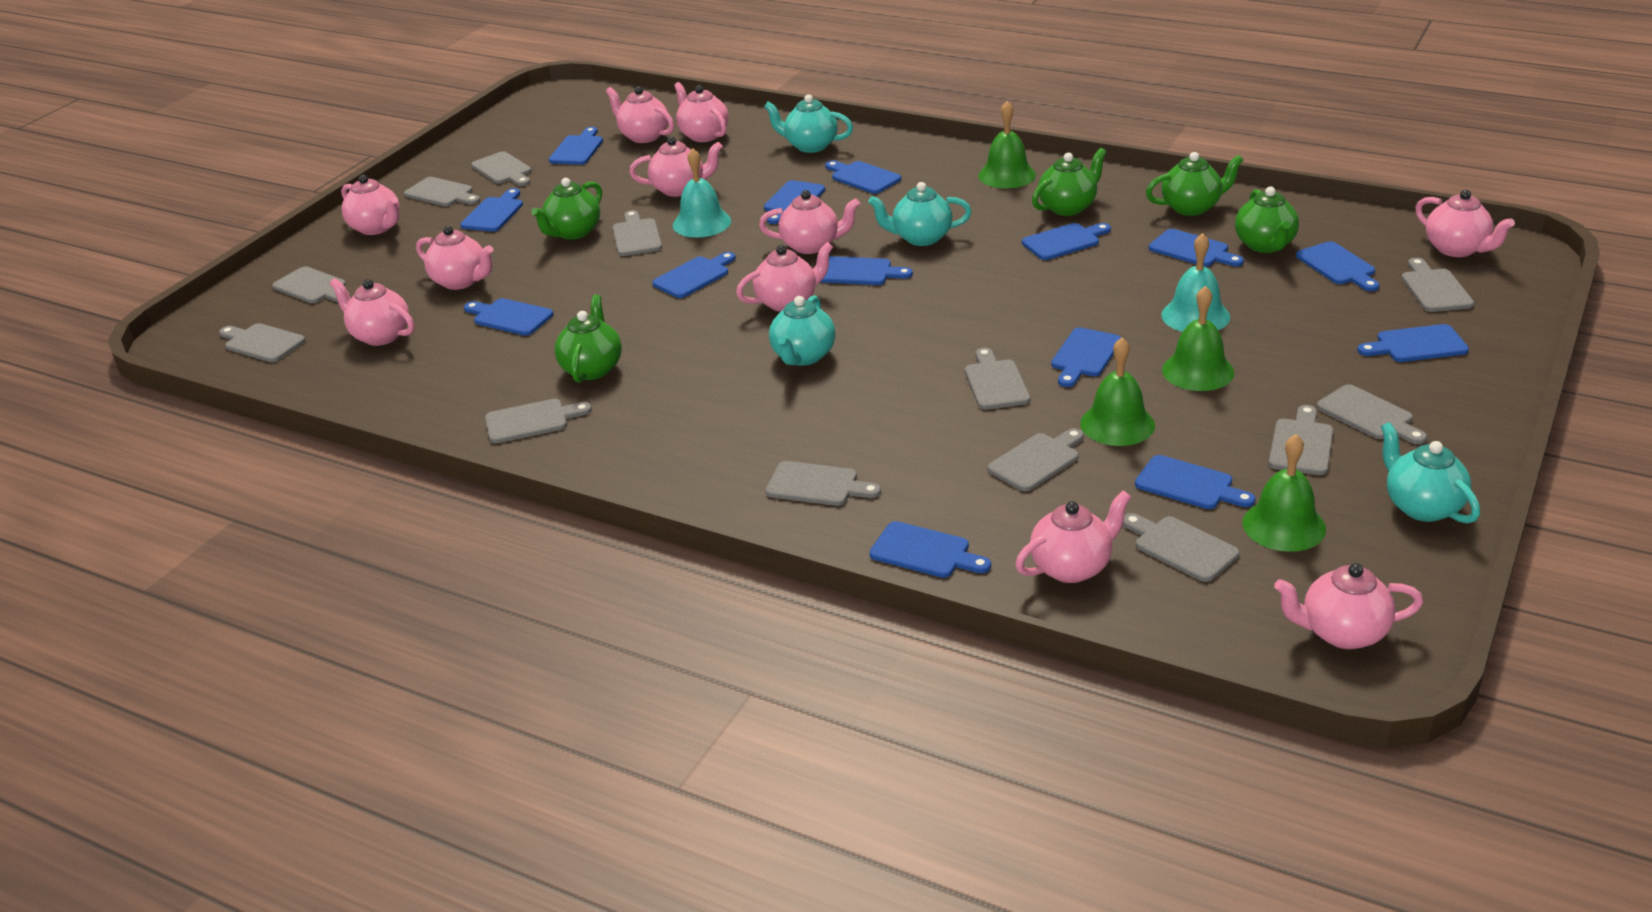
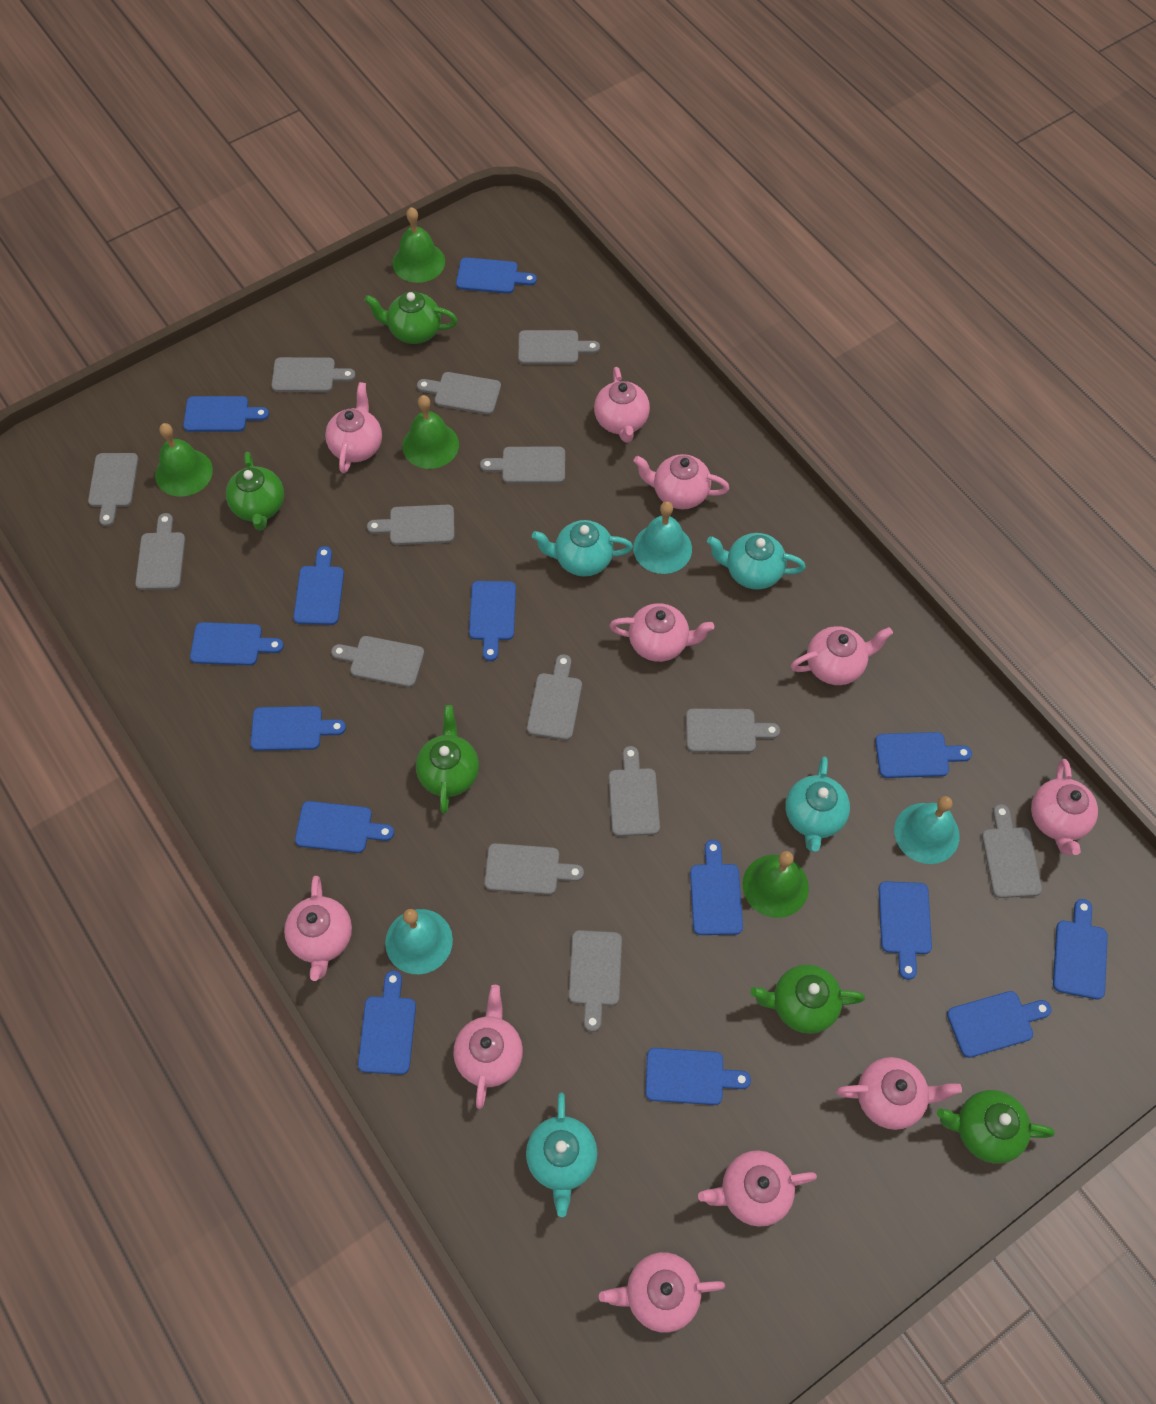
grey cutting board: 13 -> 14
turquoise bell: 2 -> 3

